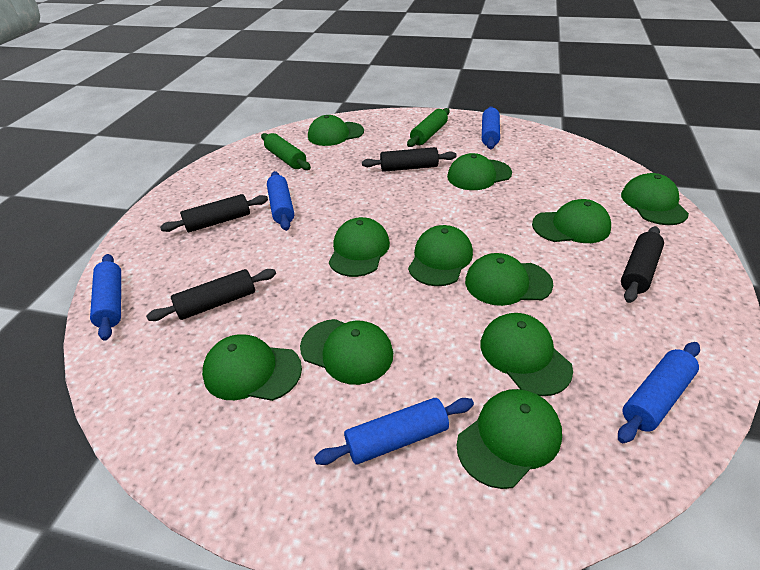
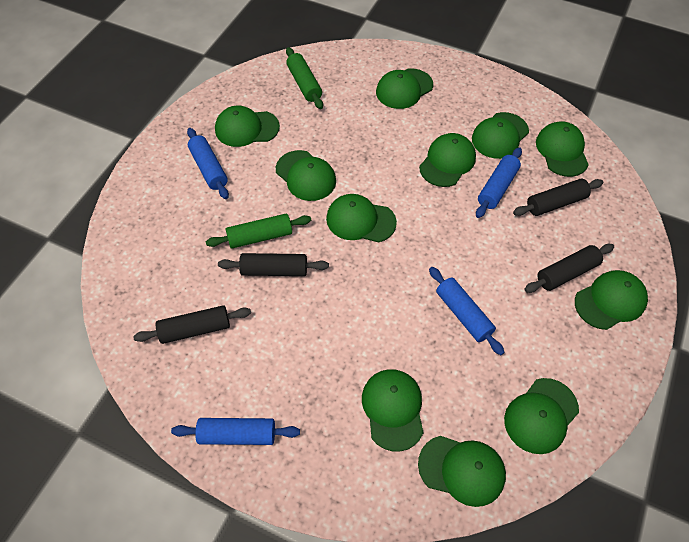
blue rolling pin: 5 -> 4

